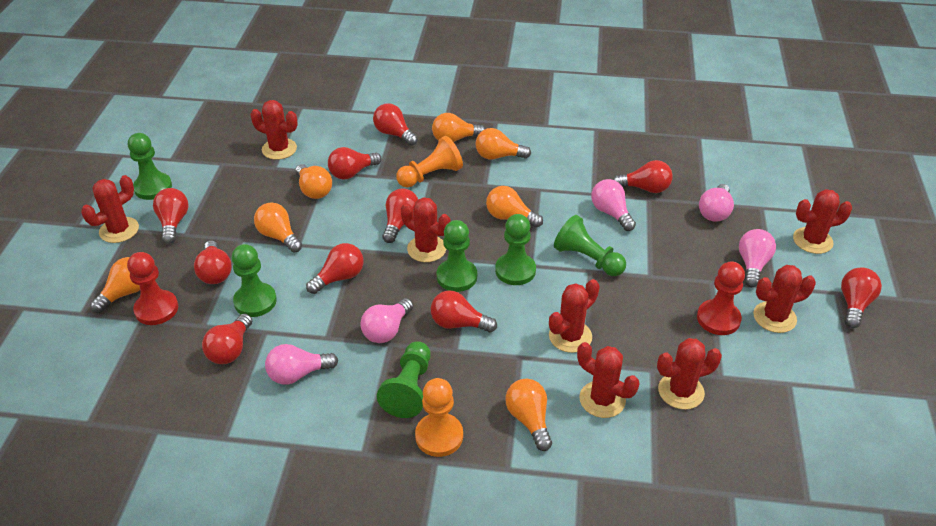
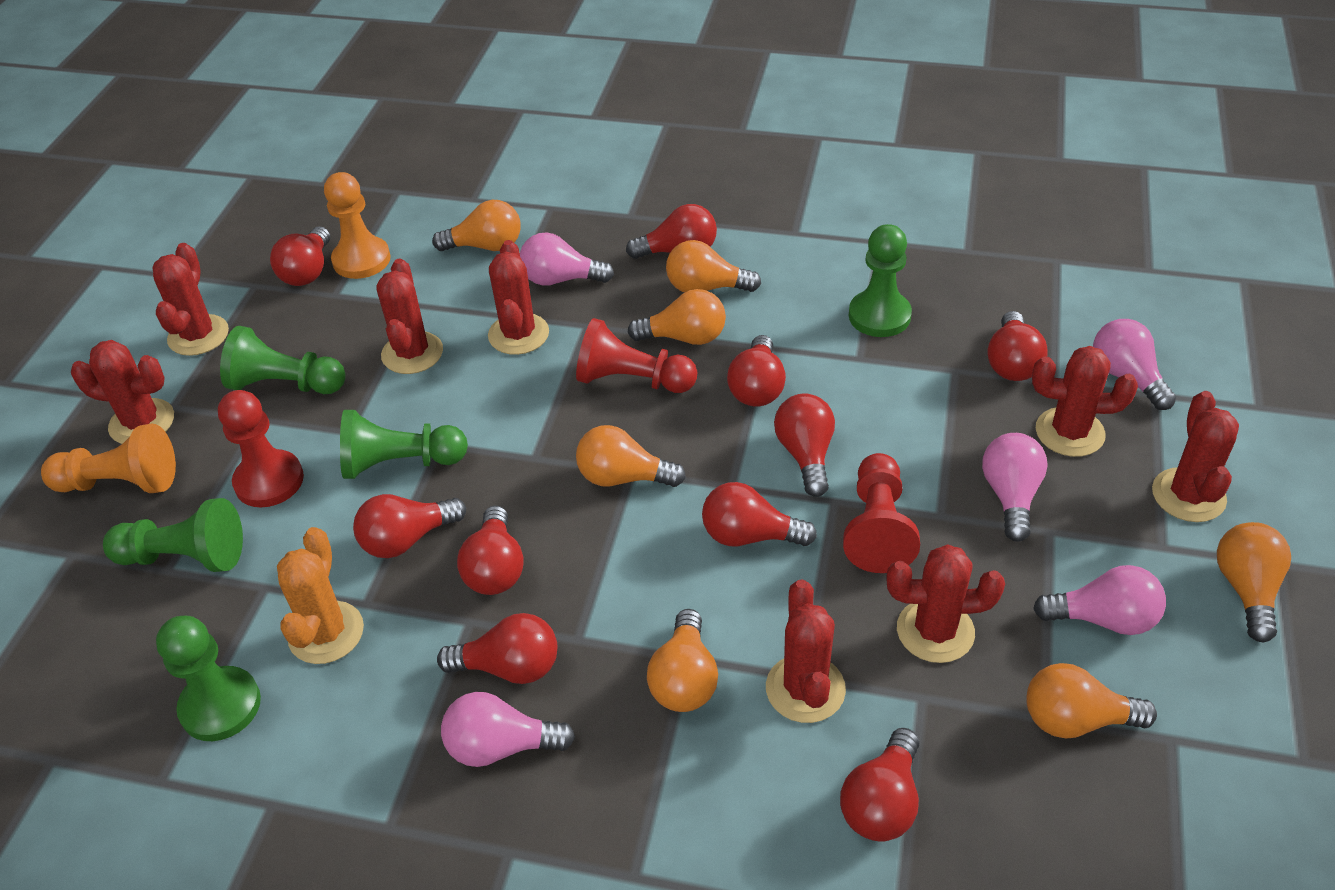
green pawn: 6 -> 5
orange cactus: 0 -> 1
red pawn: 2 -> 3

